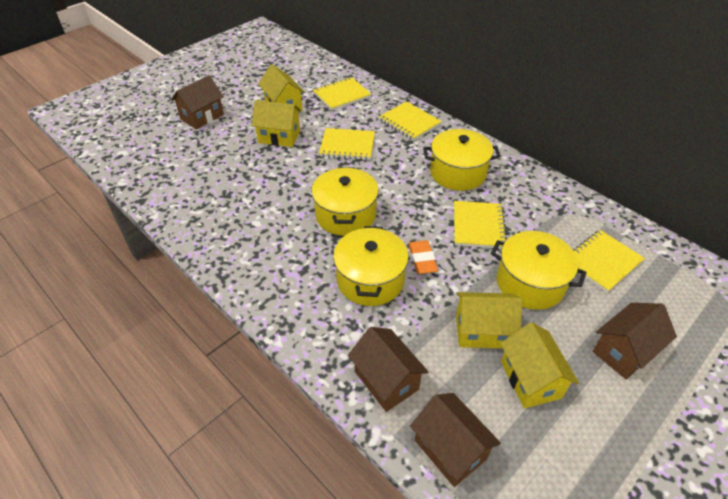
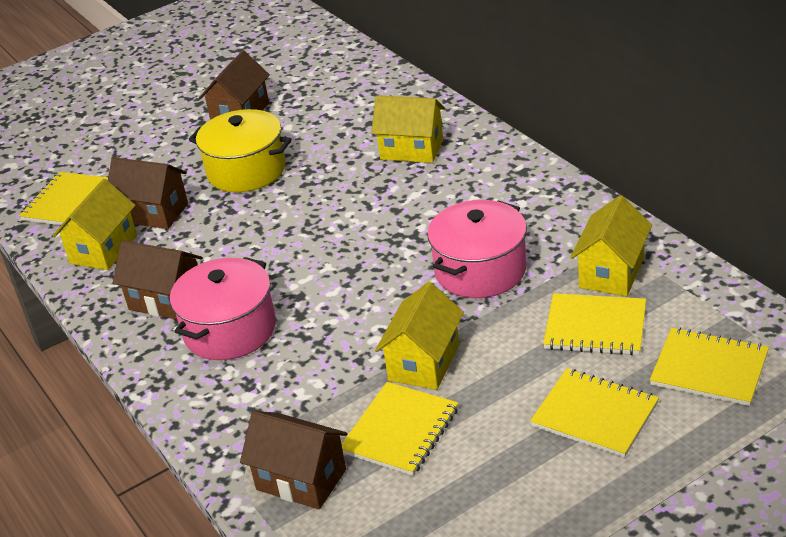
orange eraser: 1 -> 0
pink pot: 0 -> 2
yellow pot: 4 -> 1

